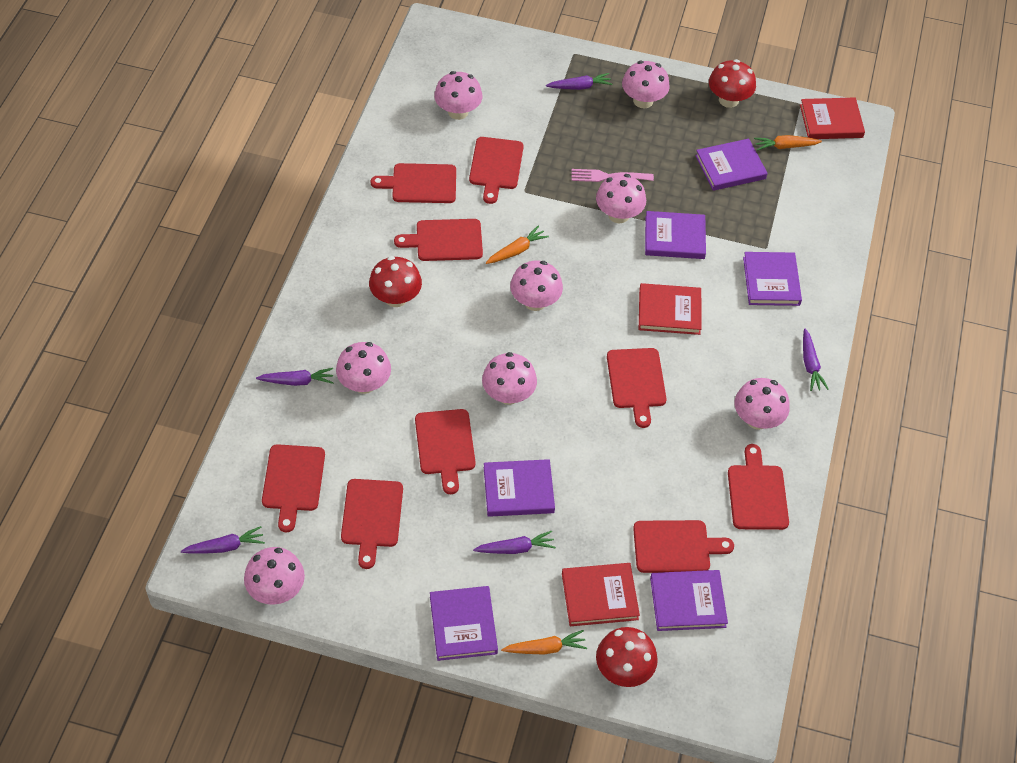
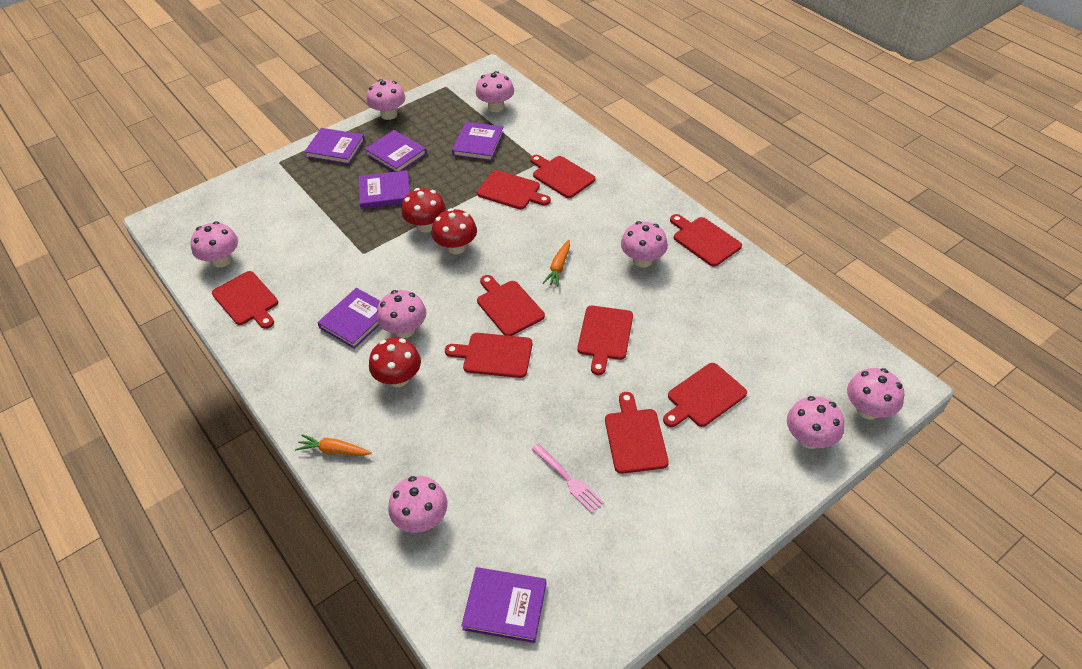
orange carrot: 3 -> 2
purple carrot: 5 -> 0
red book: 3 -> 0

